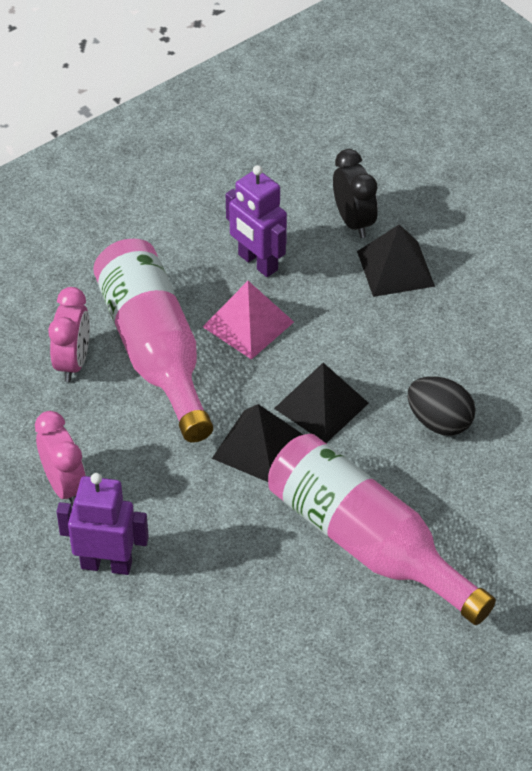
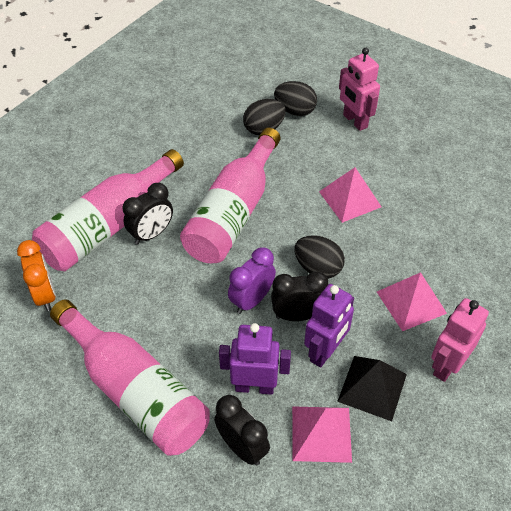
black clock: 1 -> 3
black egg: 1 -> 3
black pyramid: 3 -> 1
orange clock: 0 -> 1
pink bottle: 2 -> 3
pink clock: 2 -> 0
pink pyramid: 1 -> 3
pink robot: 0 -> 2
purple clock: 0 -> 1

